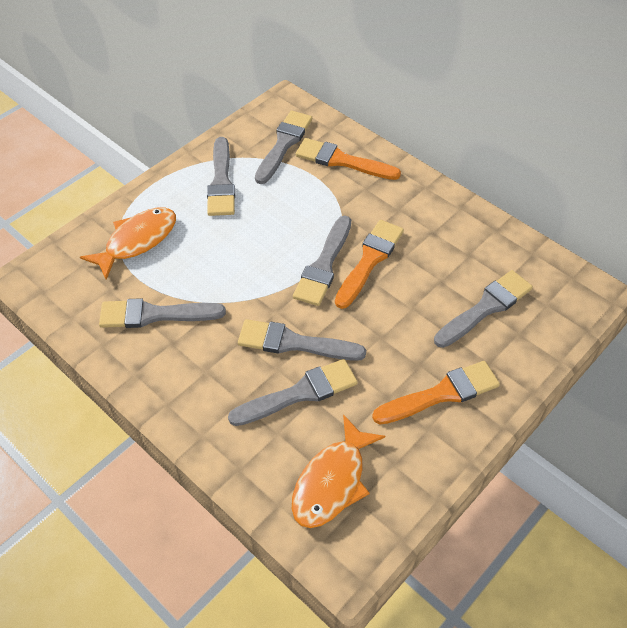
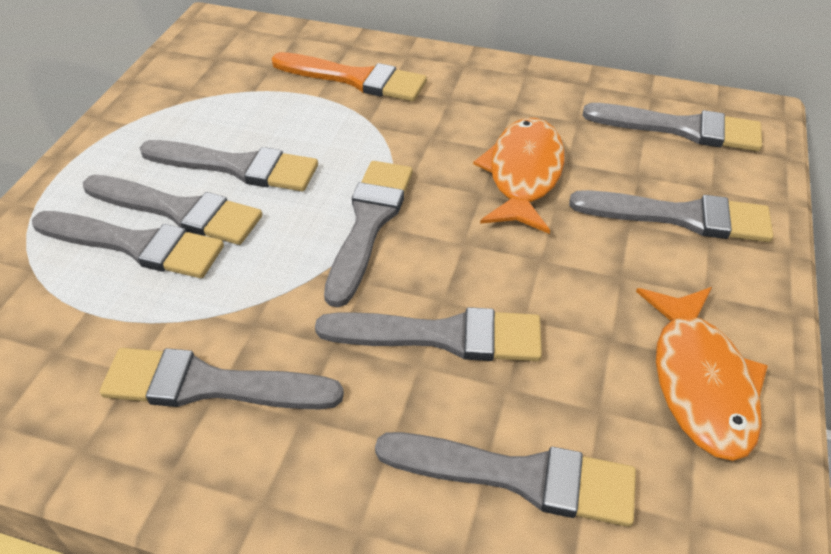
grey brush: 7 -> 9
orange brush: 3 -> 1

